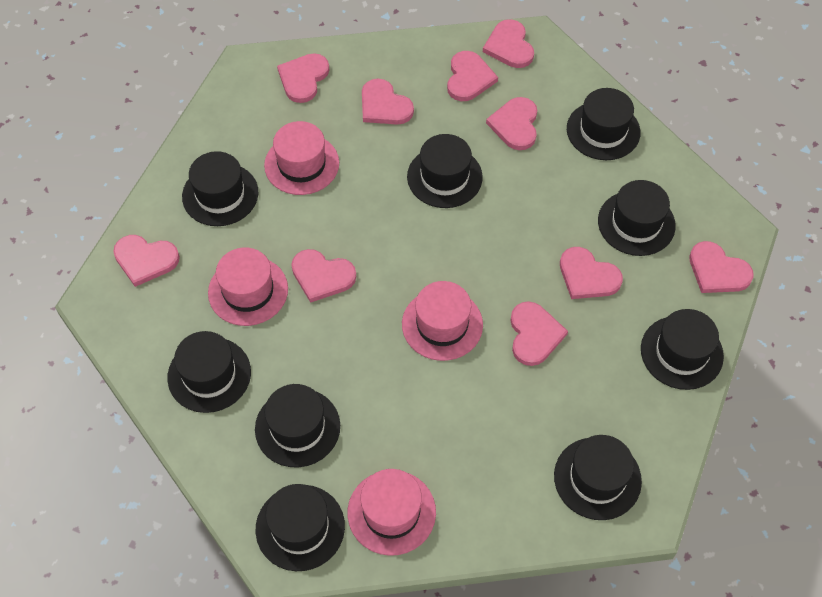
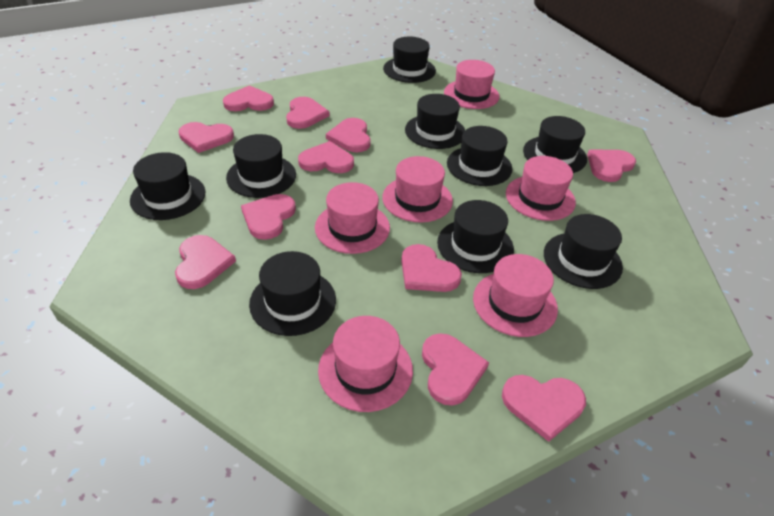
pink hat: 4 -> 6
pink heart: 10 -> 11

